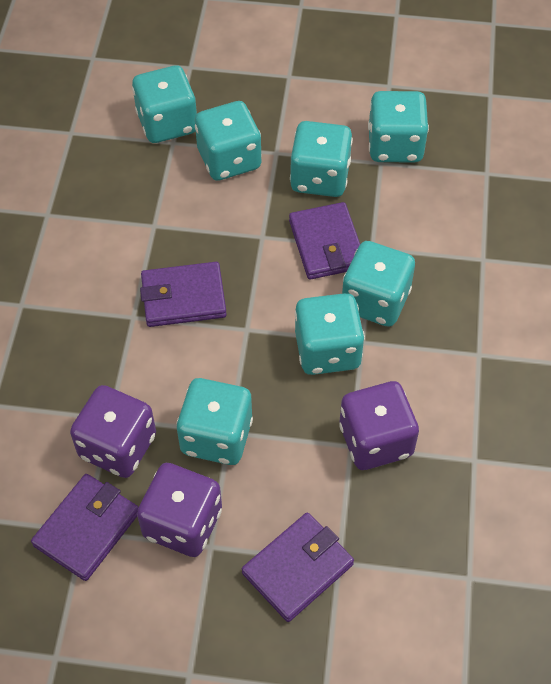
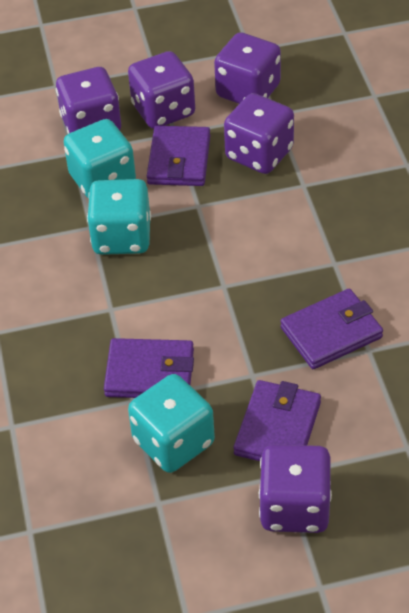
purple dice: 3 -> 5
turquoise dice: 7 -> 3

